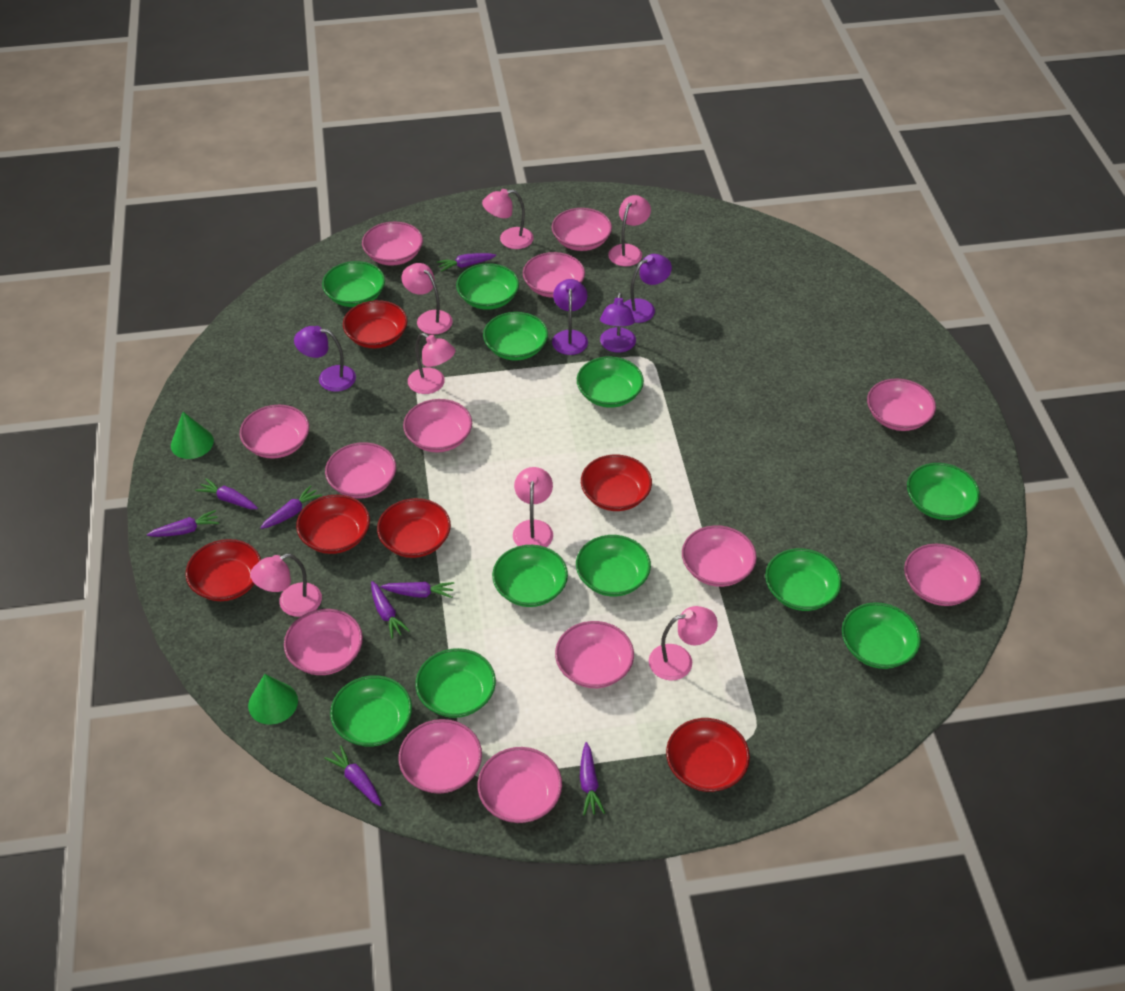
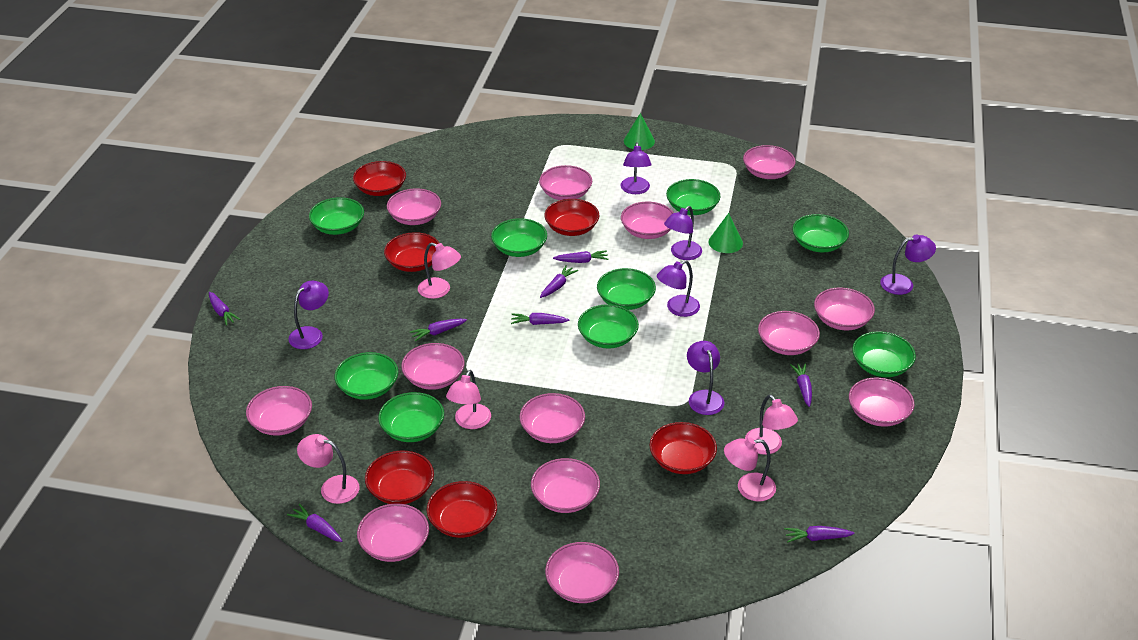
green bowl: 11 -> 9
pink lamp: 7 -> 5
purple lamp: 4 -> 6

